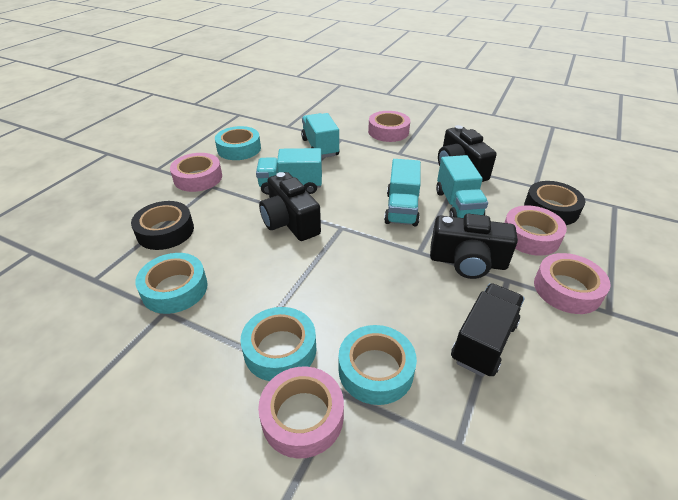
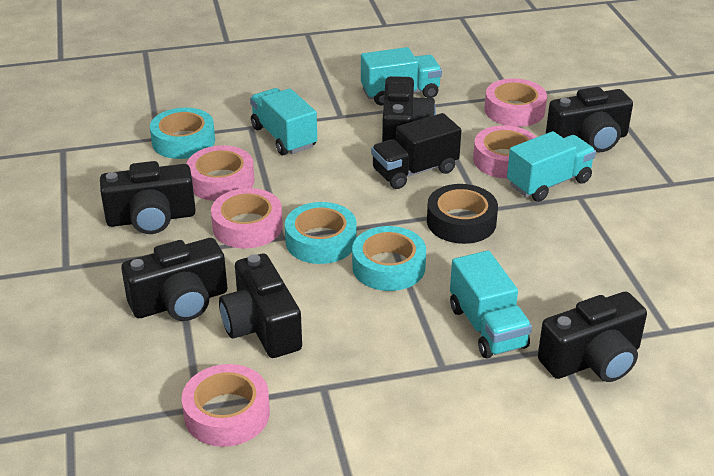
black camera: 3 -> 6
black tape: 2 -> 1
turquoise tape: 4 -> 3

